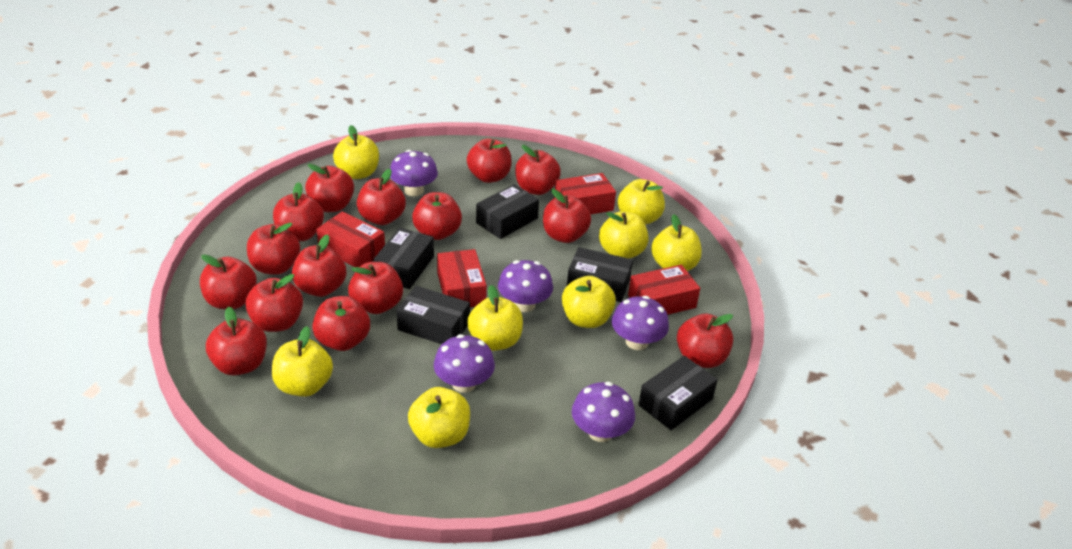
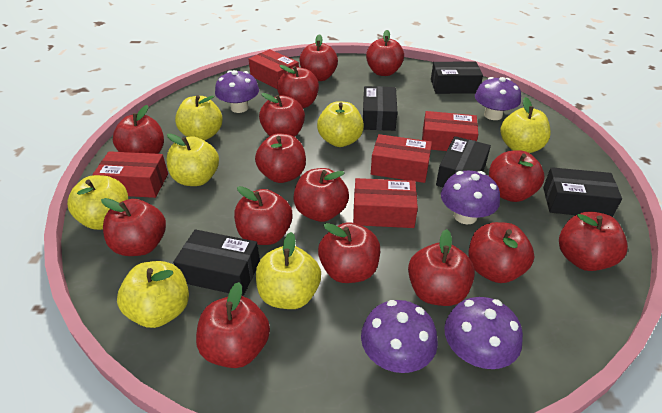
red box: 4 -> 5
yellow apple: 8 -> 7

